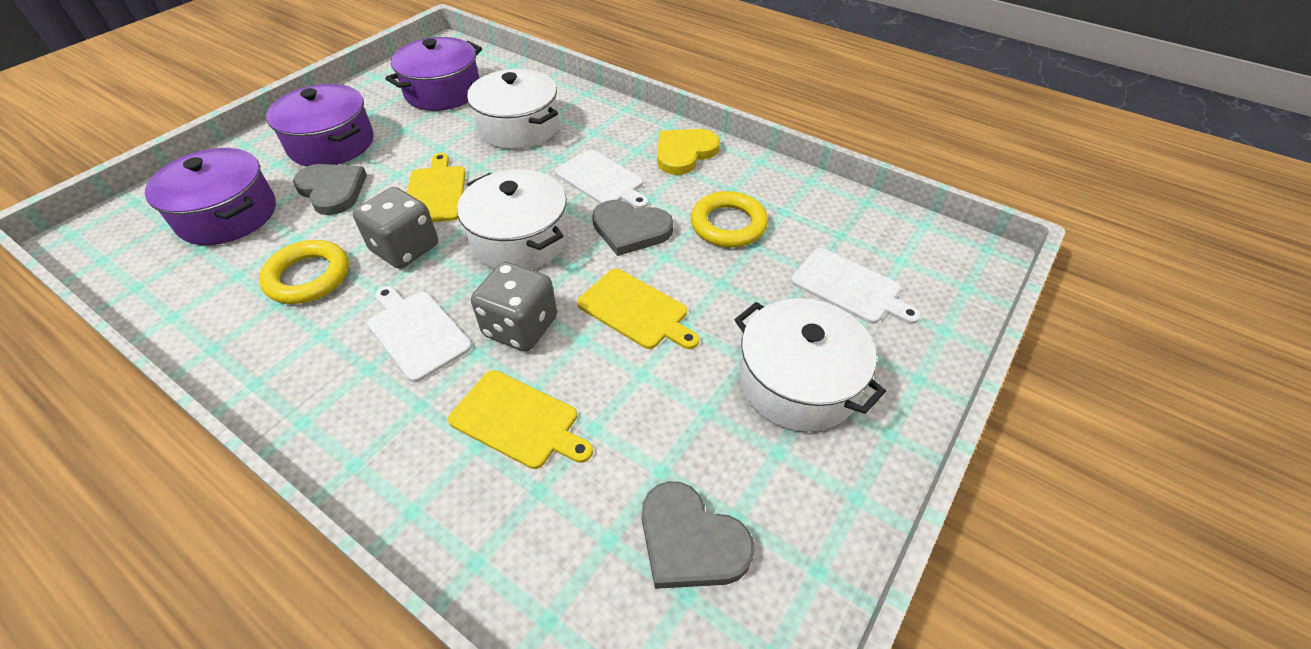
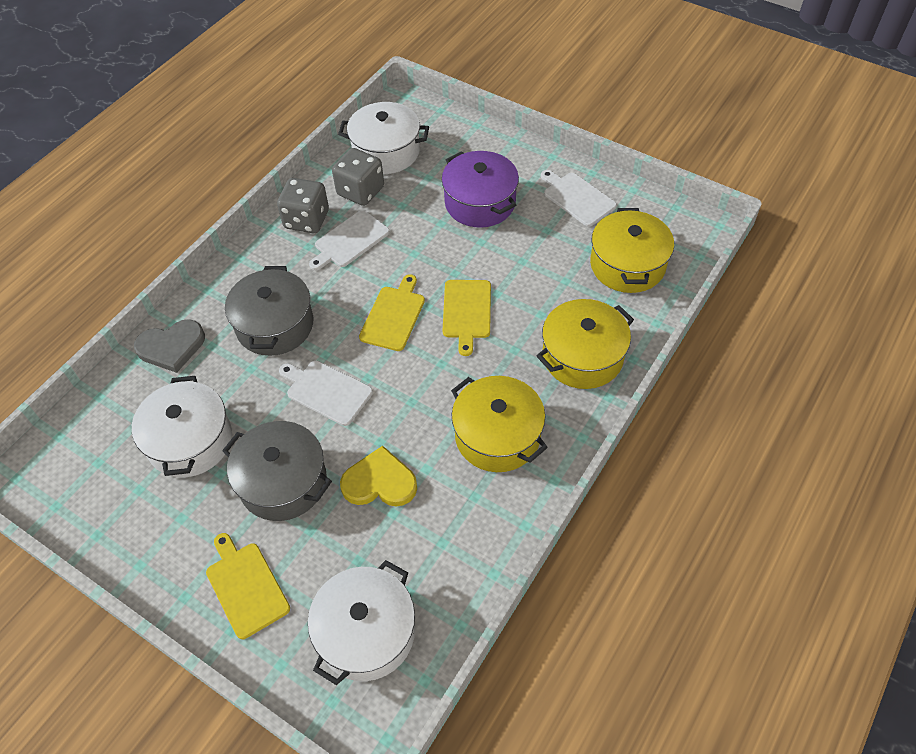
grey heart: 3 -> 1
grey pot: 0 -> 2
purple pot: 3 -> 1
yellow pot: 0 -> 3
yellow ring: 2 -> 0

